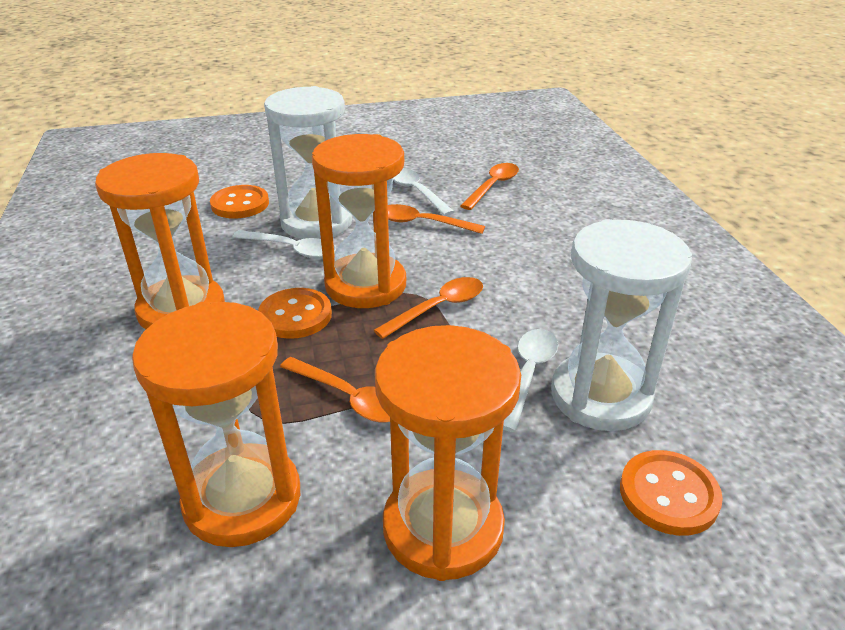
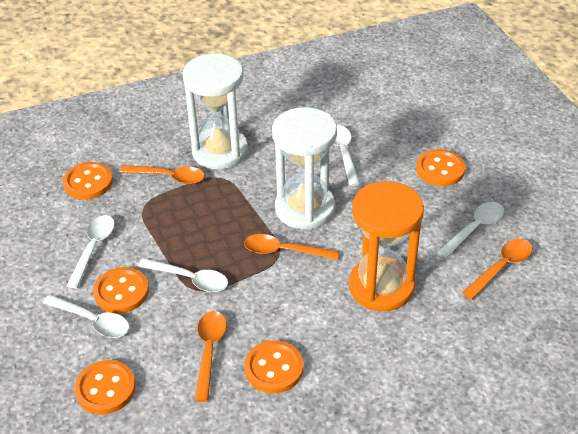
orange button: 3 -> 5
orange hourglass: 4 -> 1
white spoon: 3 -> 5

